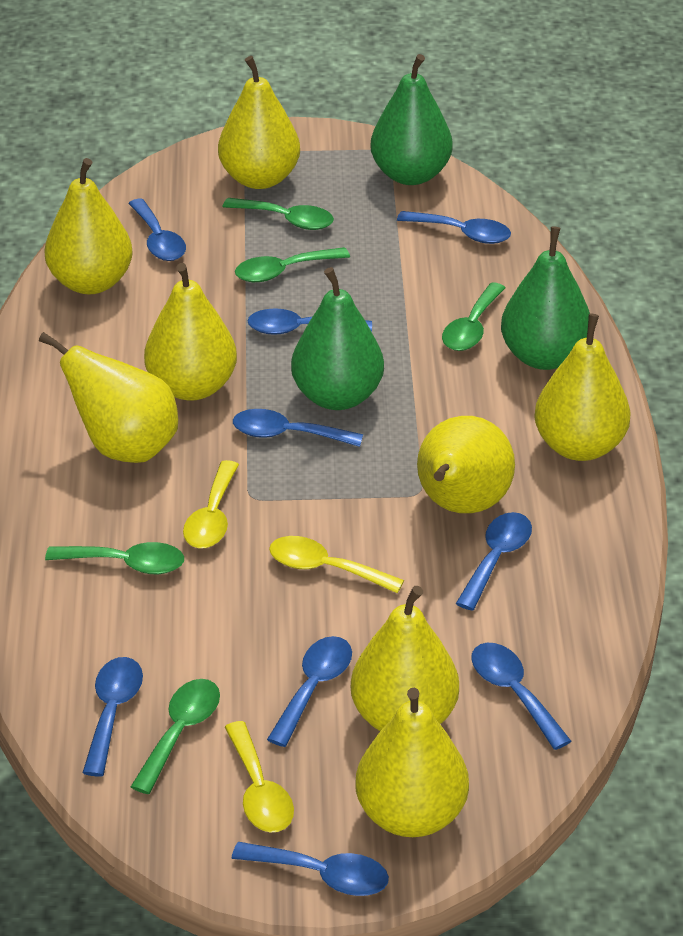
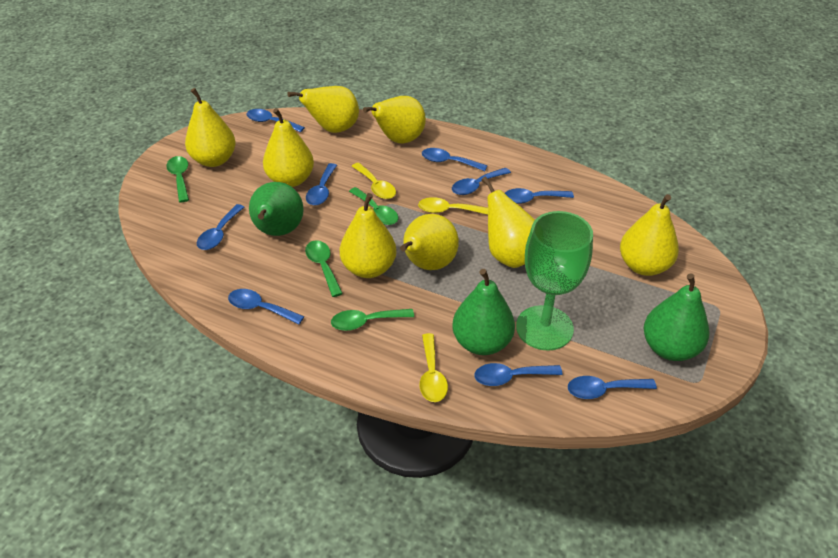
green goblet: 0 -> 1
green spoon: 5 -> 4

